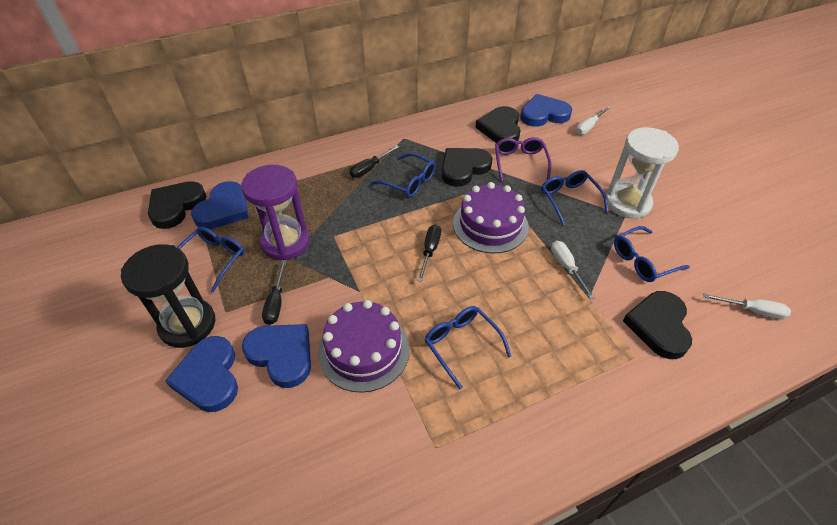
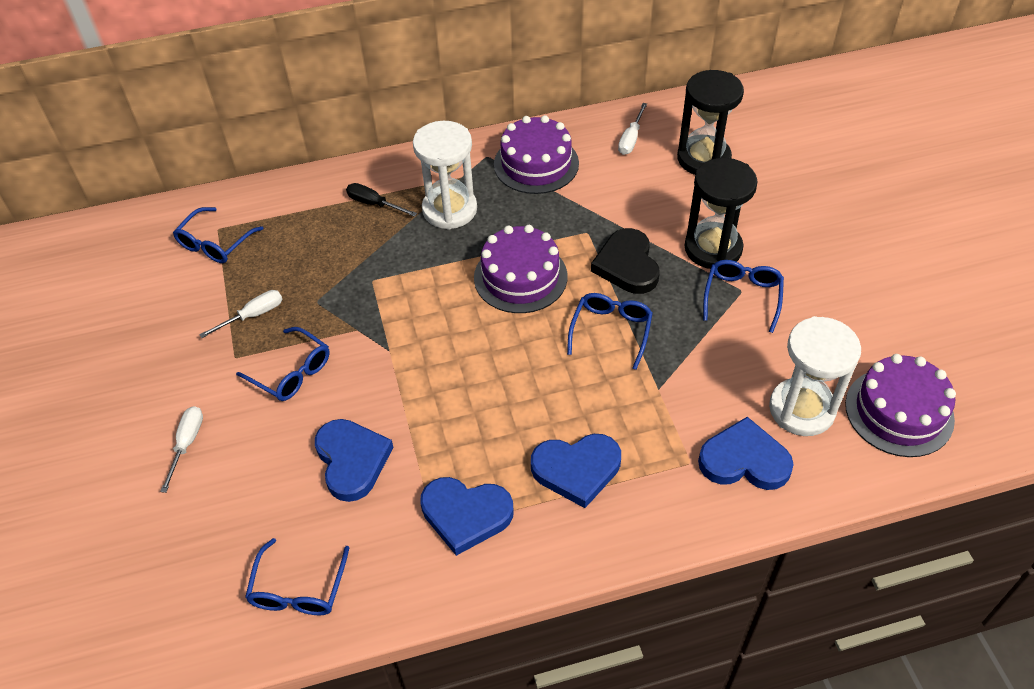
black heart: 4 -> 1
black hourglass: 1 -> 2
black screwdriver: 3 -> 1
purple cake: 2 -> 3
purple glasses: 1 -> 0
purple hourglass: 1 -> 0
white hourglass: 1 -> 2

